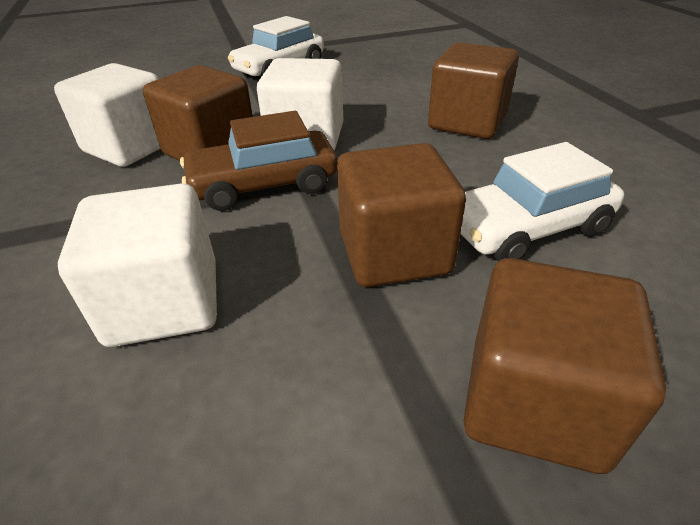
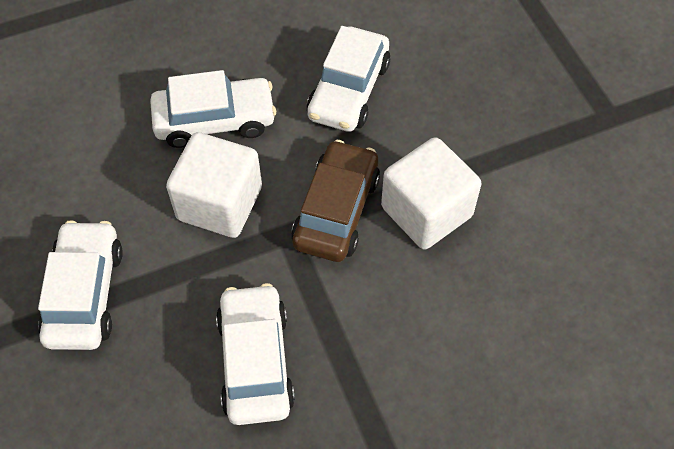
brown cube: 4 -> 0
white car: 2 -> 4
white cube: 3 -> 2

